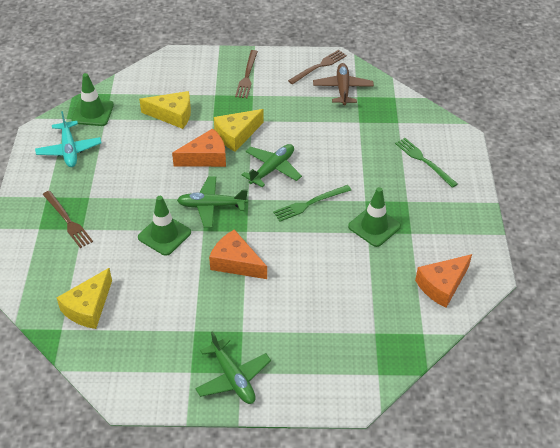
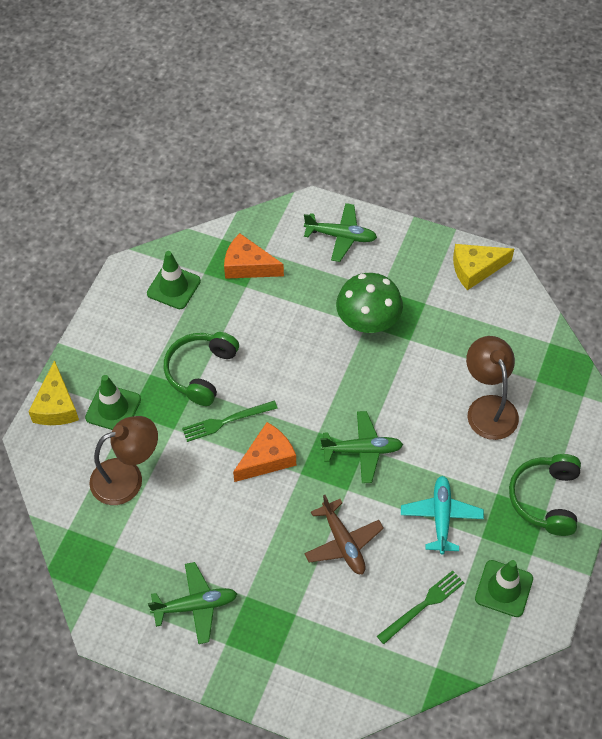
brown fork: 3 -> 0
brown lamp: 0 -> 2
green headphones: 0 -> 2
green mushroom: 0 -> 1
orange cheese: 3 -> 2
yellow cheese: 3 -> 2

